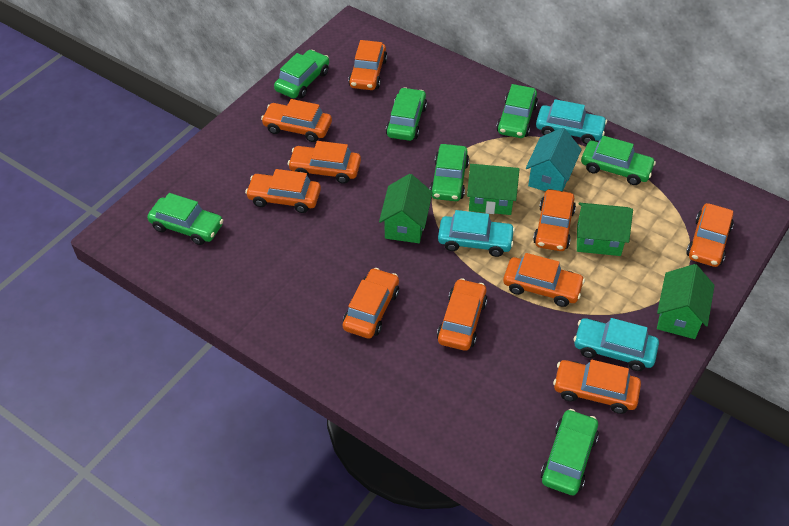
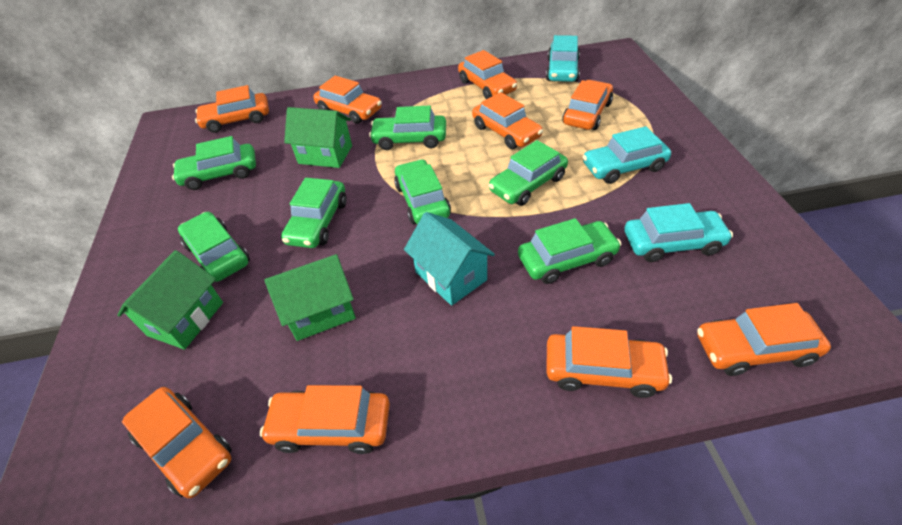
green house: 4 -> 3
orange car: 10 -> 9

